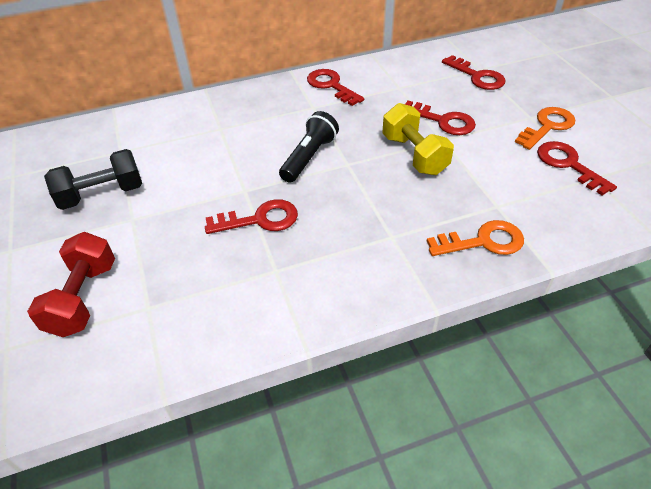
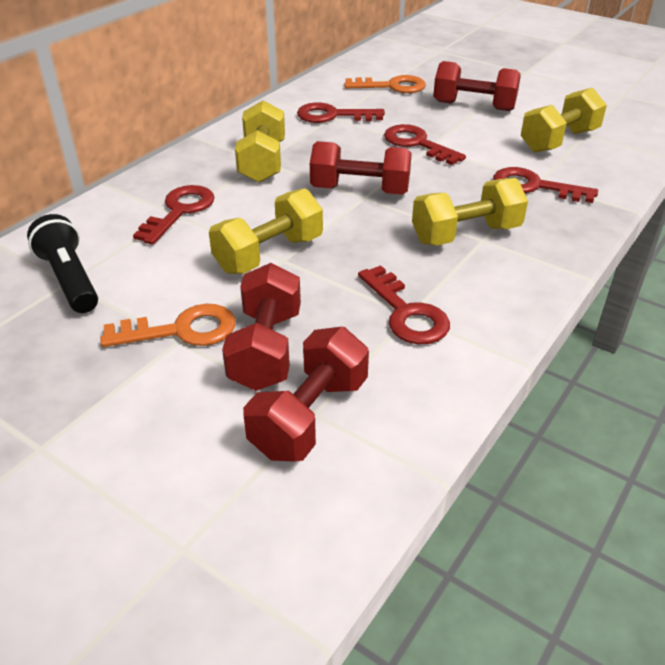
black dumbbell: 1 -> 0
red dumbbell: 1 -> 4
yellow dumbbell: 1 -> 4

